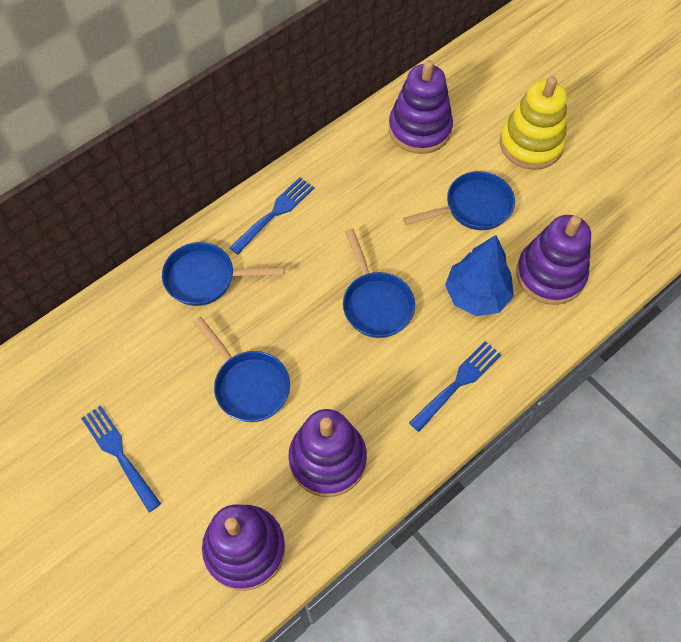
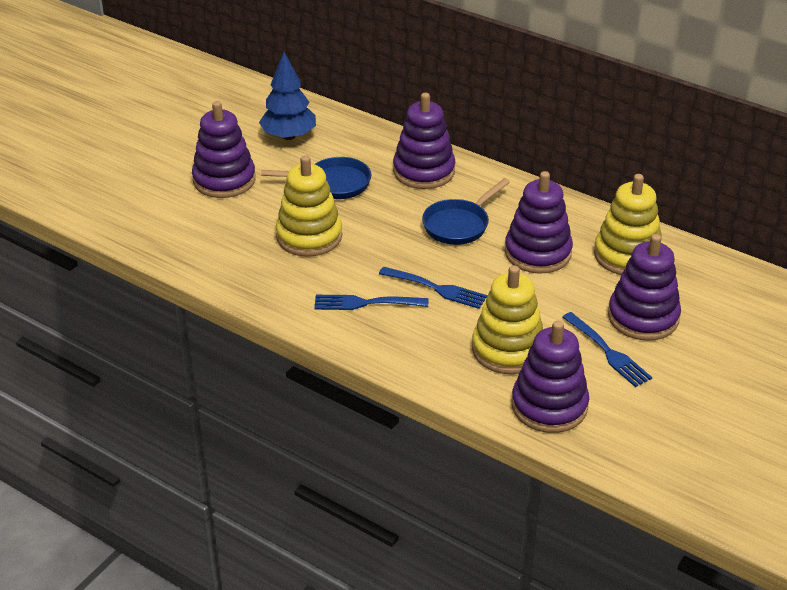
blue pan: 4 -> 2
purple stacking toy: 4 -> 5
yellow stacking toy: 1 -> 3

